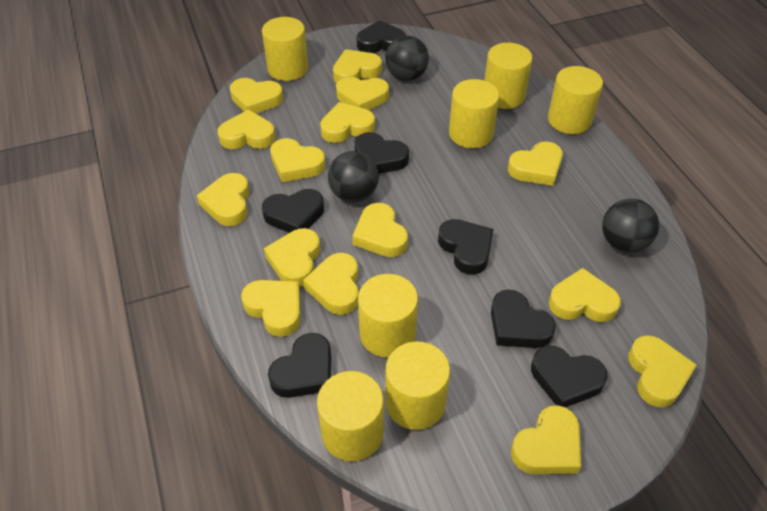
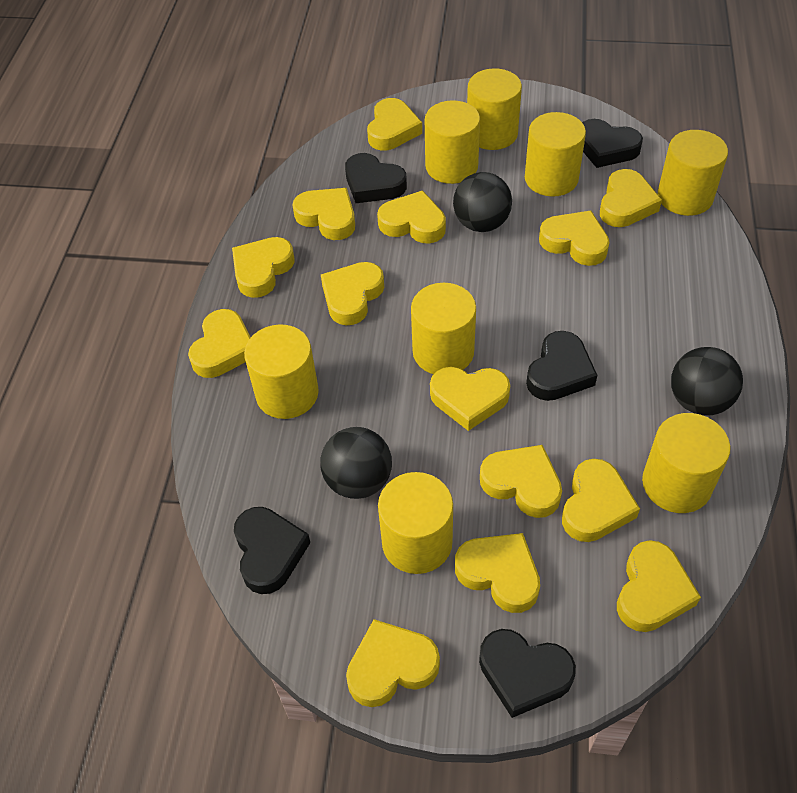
black heart: 7 -> 5
yellow cylinder: 7 -> 8
yellow heart: 15 -> 14

